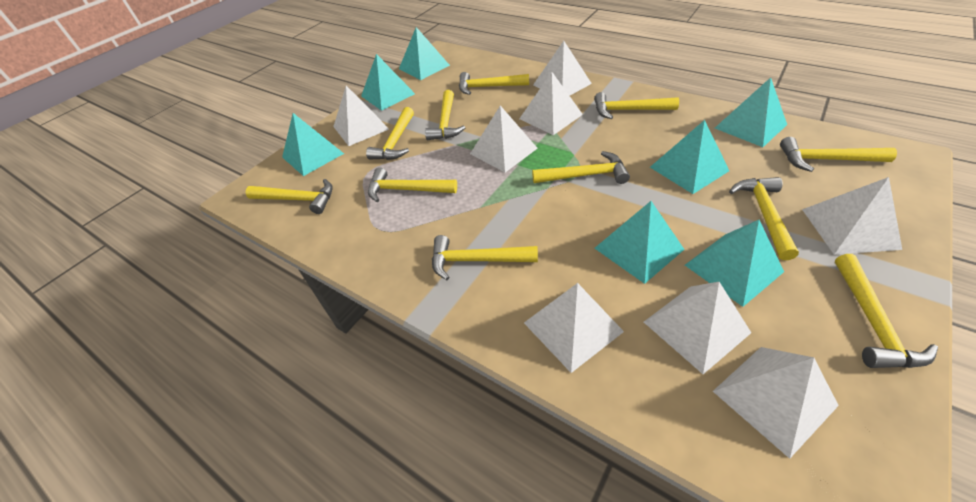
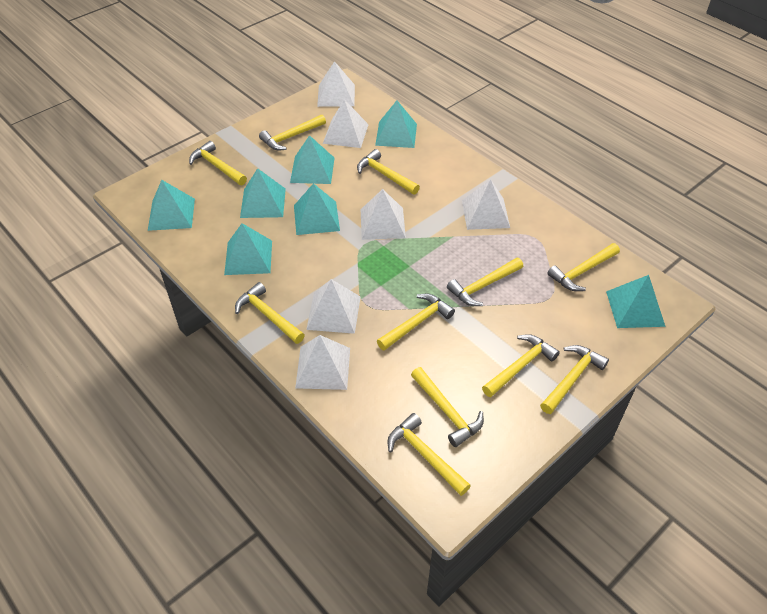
white pyramid: 8 -> 6

